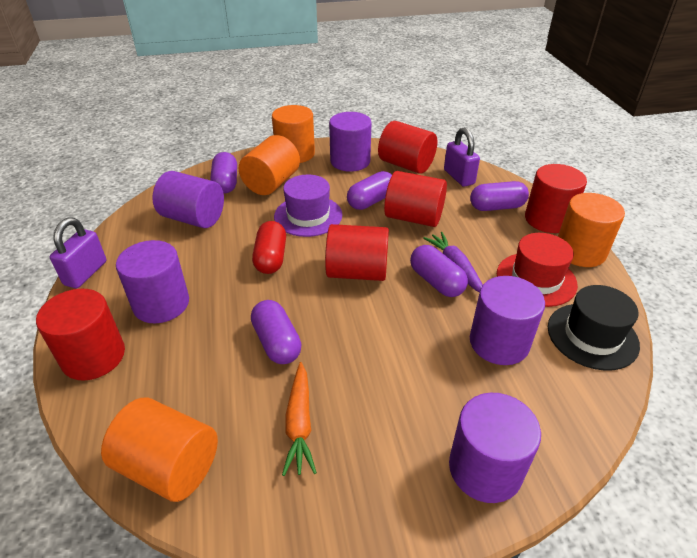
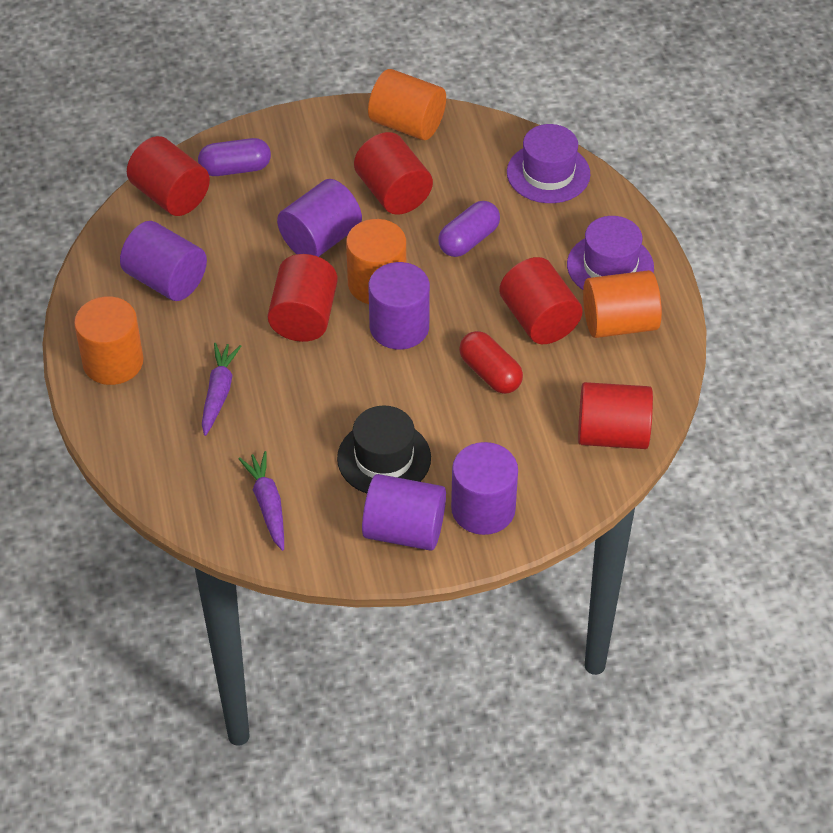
orange carrot: 1 -> 0
purple capsule: 5 -> 2
purple carrot: 1 -> 2
purple hat: 1 -> 2
purple padlock: 2 -> 0
red hat: 1 -> 0

